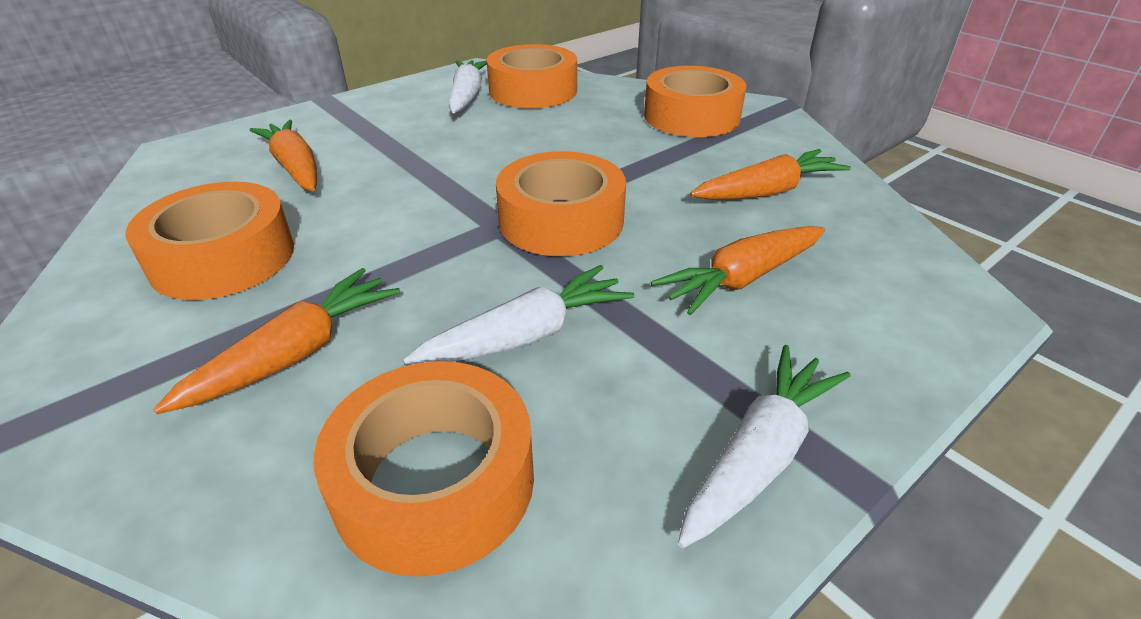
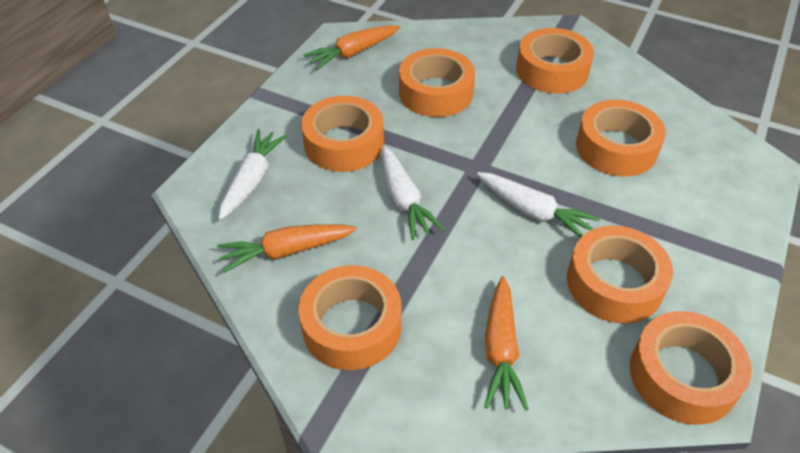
orange carrot: 4 -> 3
orange tape: 5 -> 7

